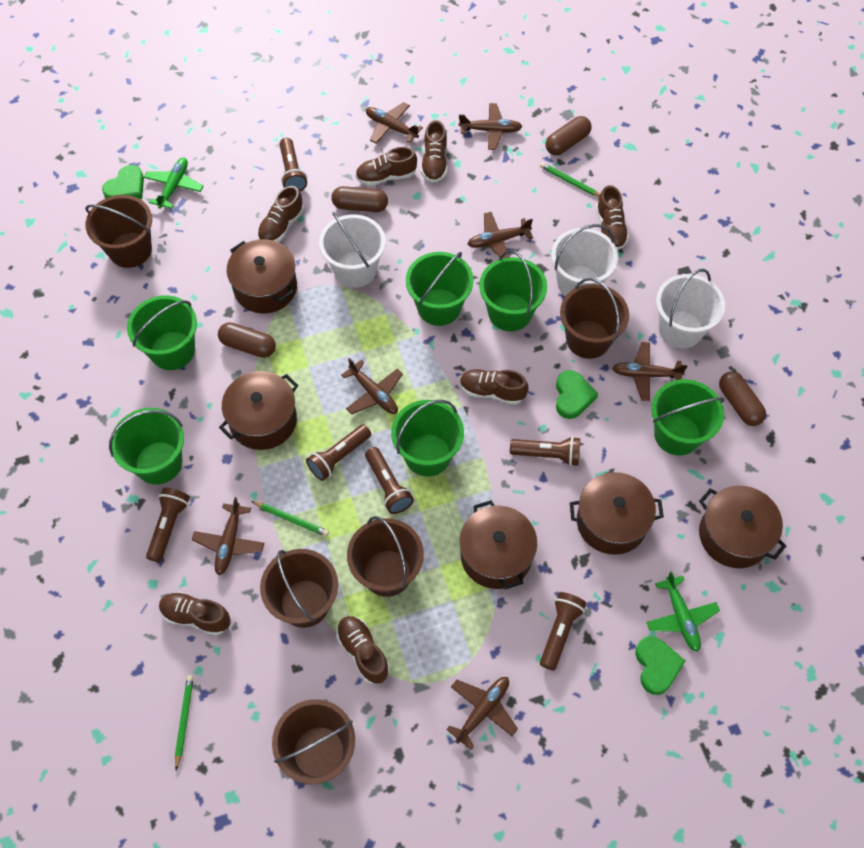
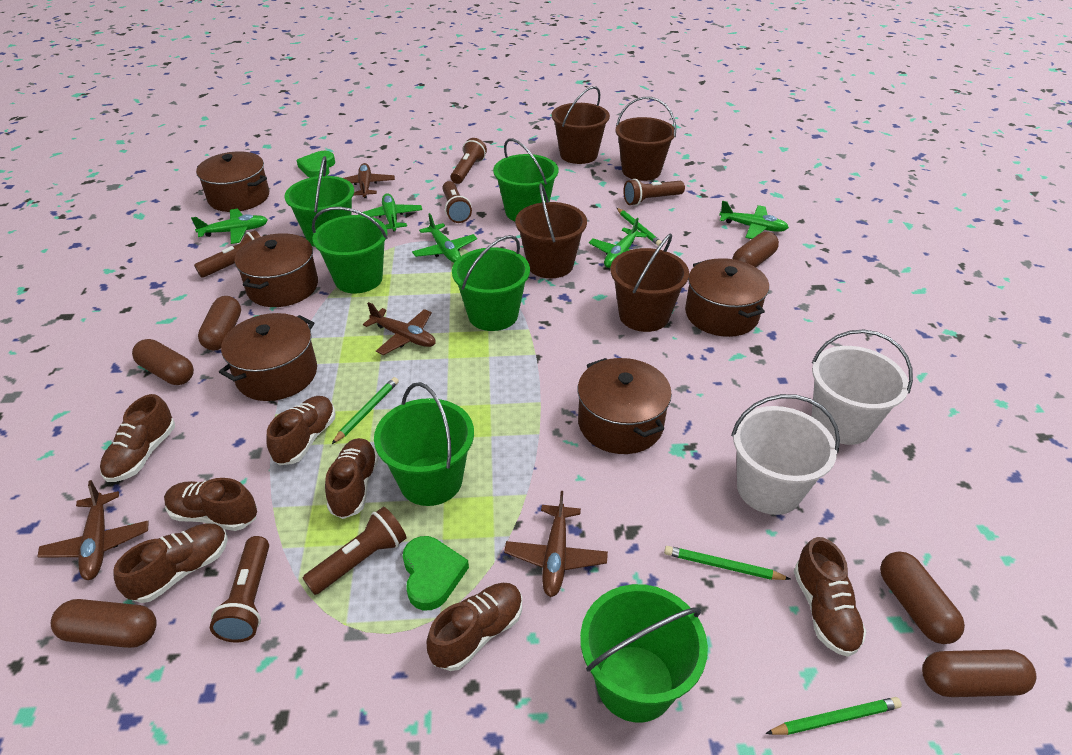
brown bucket: 5 -> 4
brown capsule: 4 -> 6
brown plane: 7 -> 4
green heart: 3 -> 2
green pencil: 3 -> 4
green plane: 2 -> 5
white bucket: 3 -> 2

